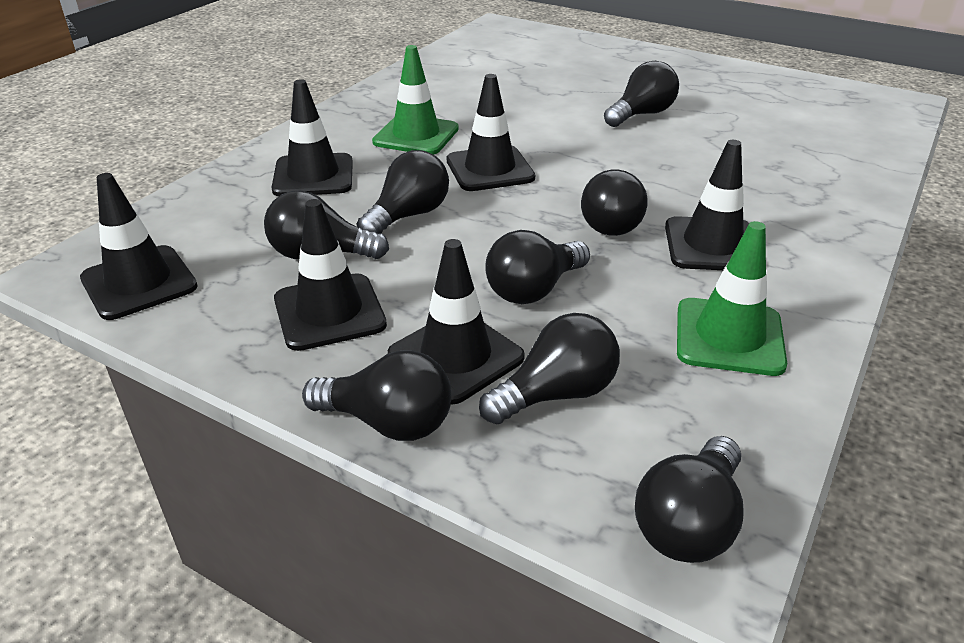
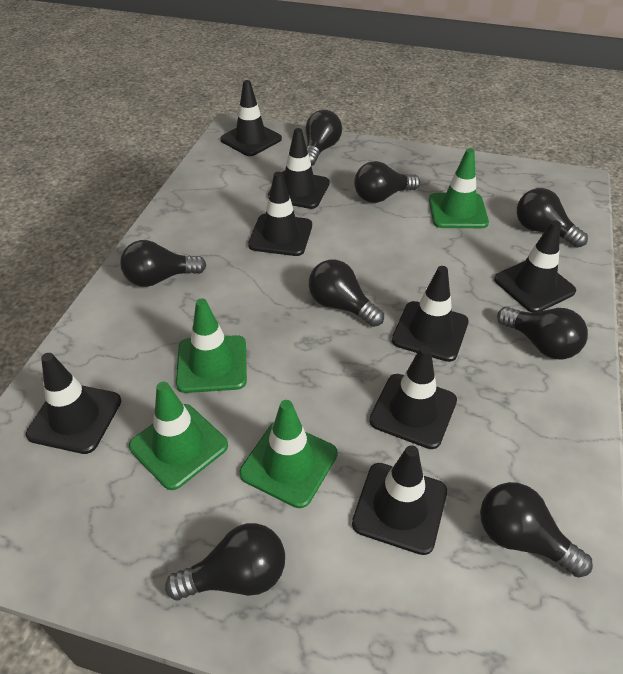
black traffic cone: 6 -> 8
green traffic cone: 2 -> 4

